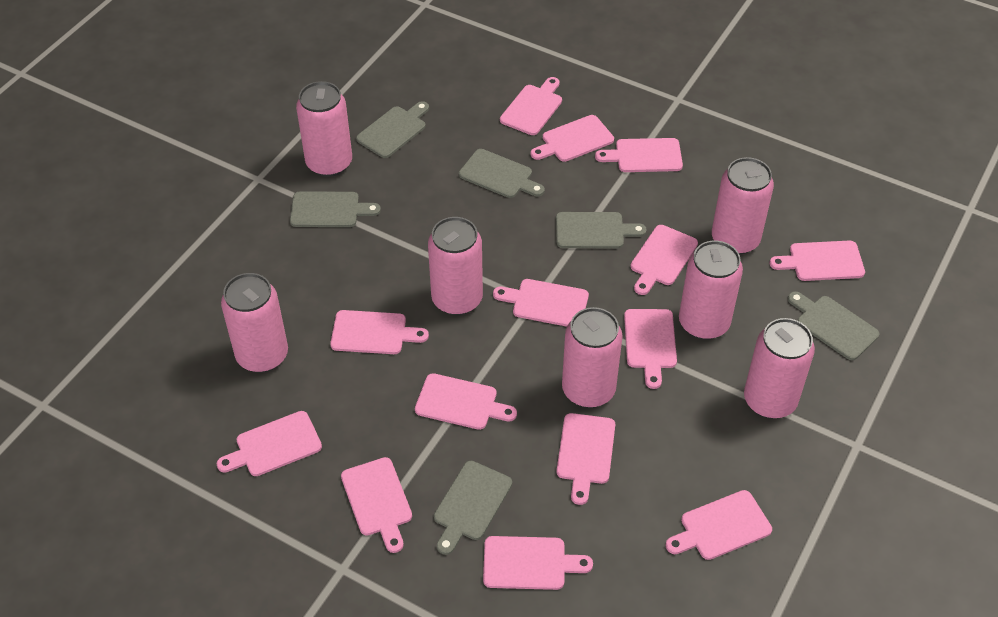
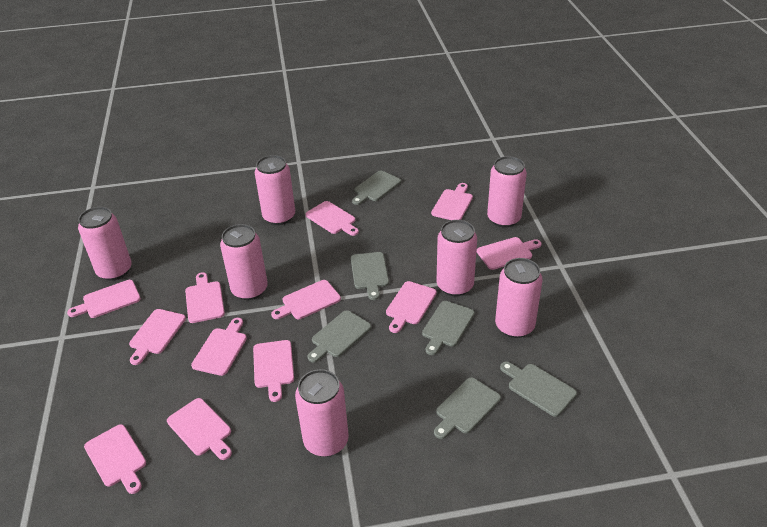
pink cutting board: 14 -> 12

